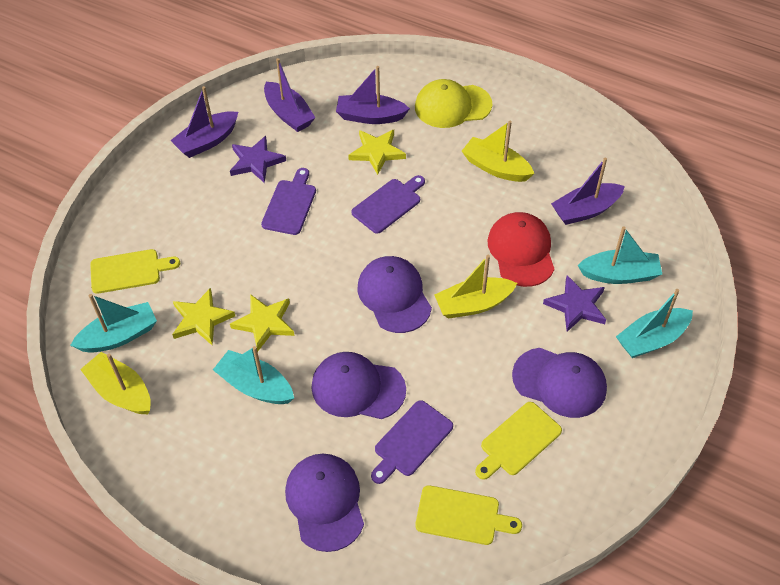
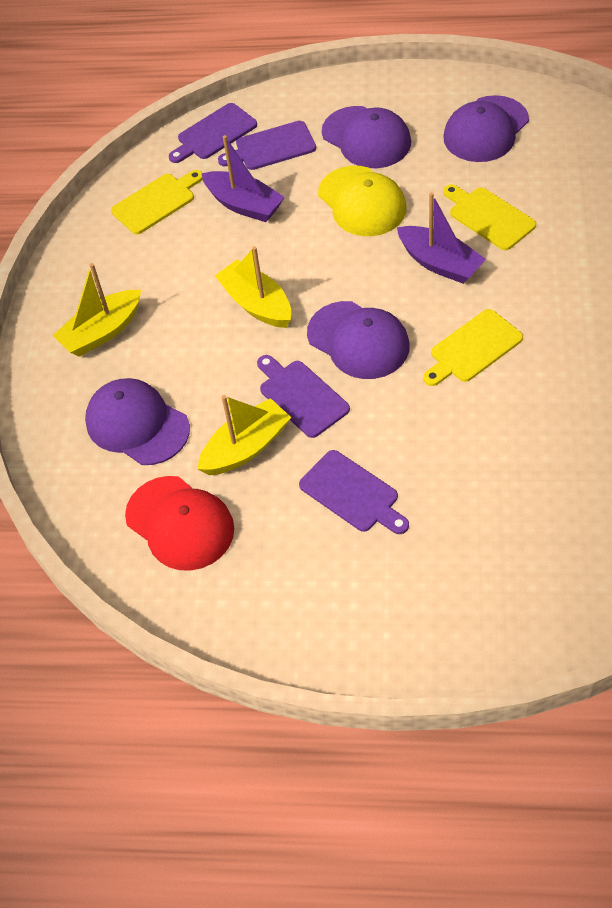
purple boat: 4 -> 2
purple cutting board: 3 -> 4
purple star: 2 -> 0
turquoise boat: 4 -> 0
yellow star: 3 -> 0

